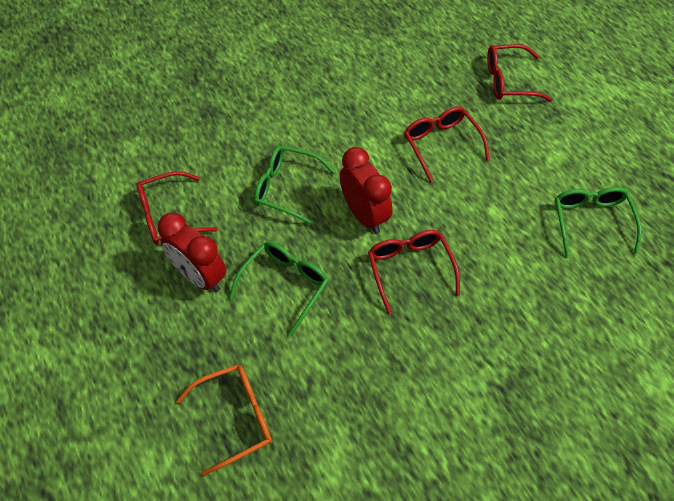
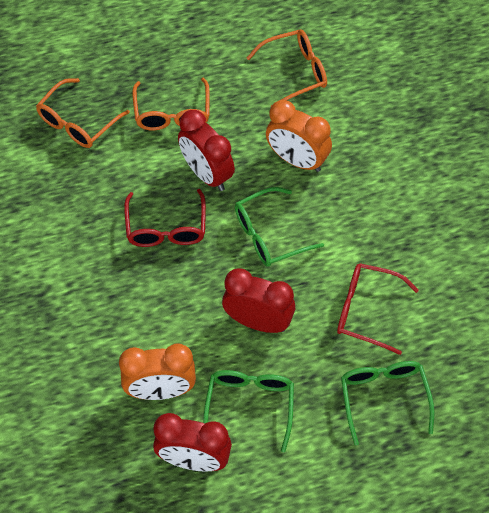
orange clock: 0 -> 2
orange glasses: 1 -> 3
red clock: 2 -> 3
red glasses: 4 -> 2

